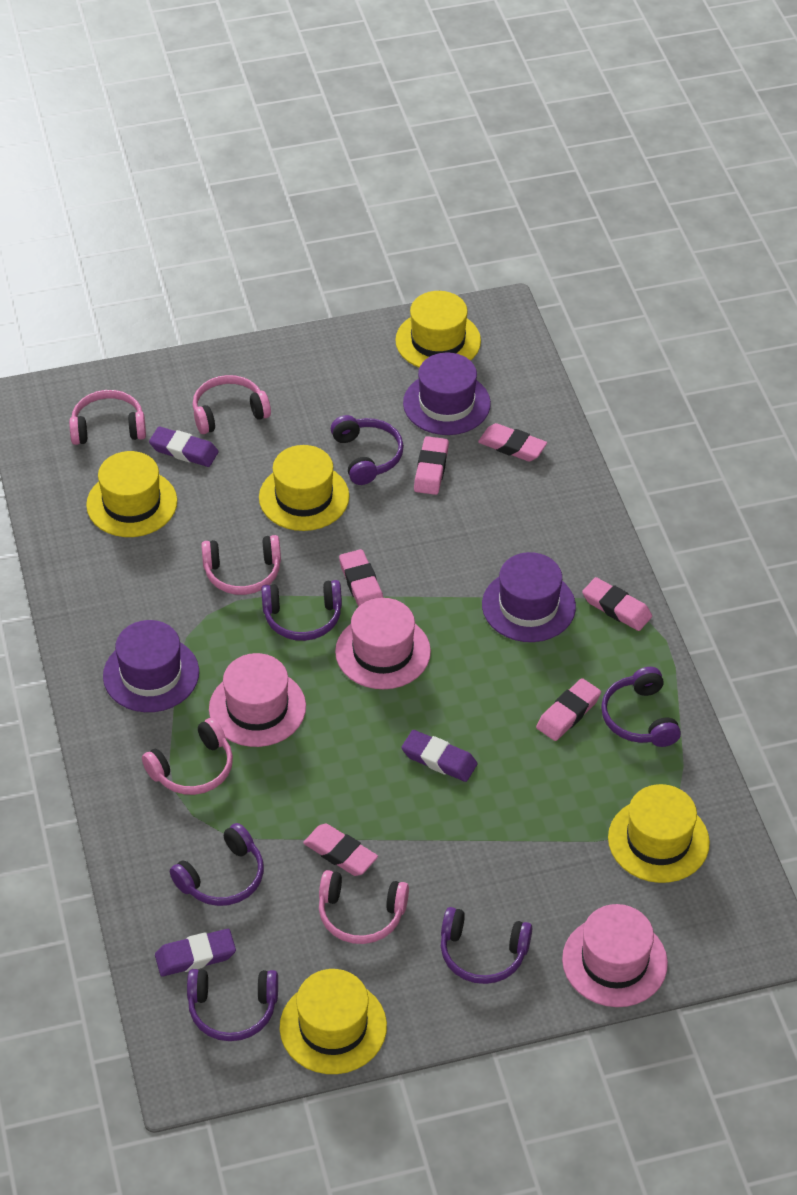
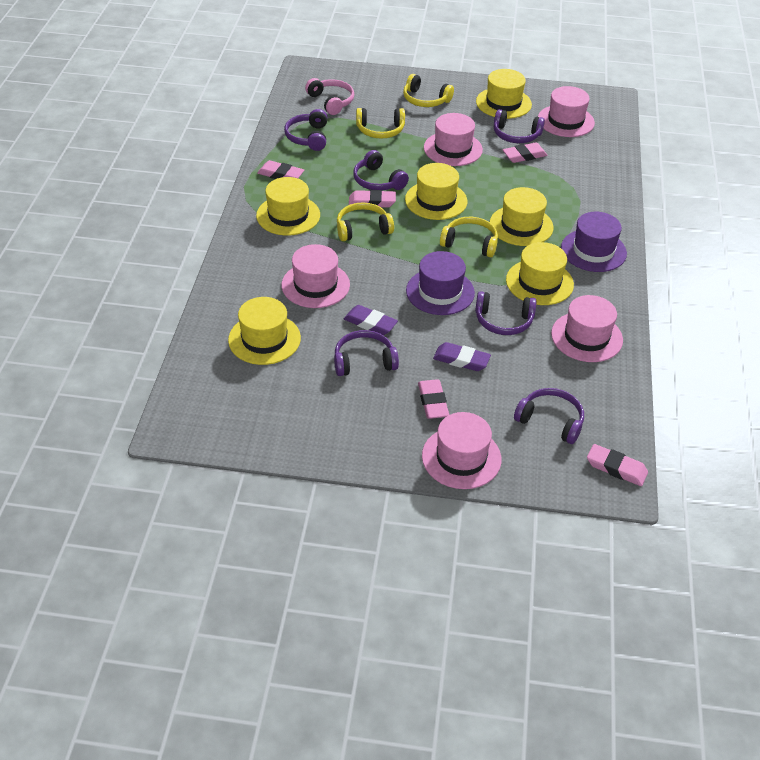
pink eraser: 6 -> 5
pink hat: 3 -> 5
pink headphones: 5 -> 1
purple eraser: 3 -> 2
purple hat: 3 -> 2
yellow hat: 5 -> 6
yellow headphones: 0 -> 4

